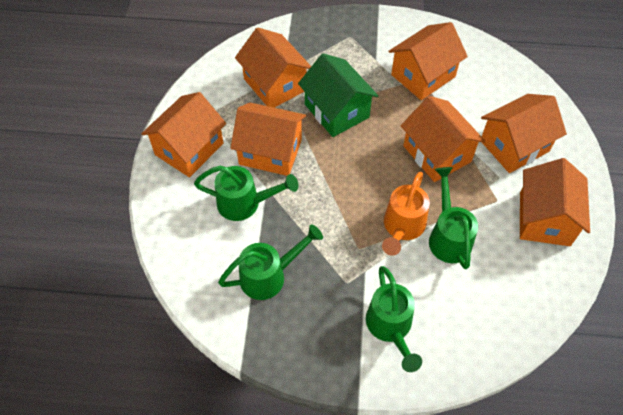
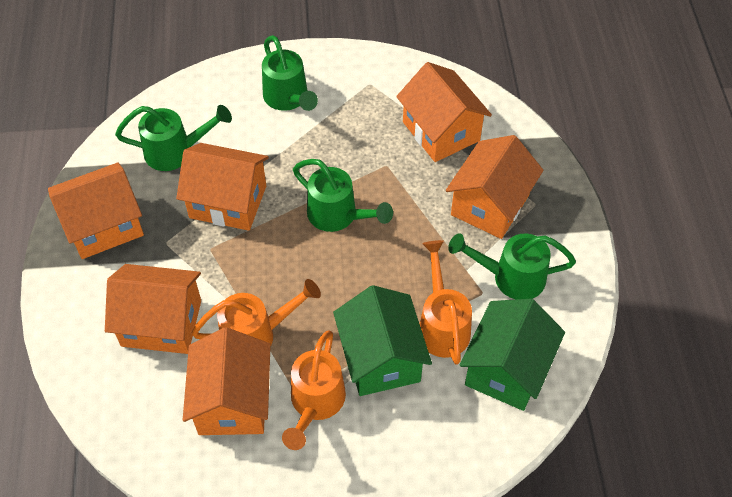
green house: 1 -> 2
orange house: 7 -> 6
orange watering can: 1 -> 3

